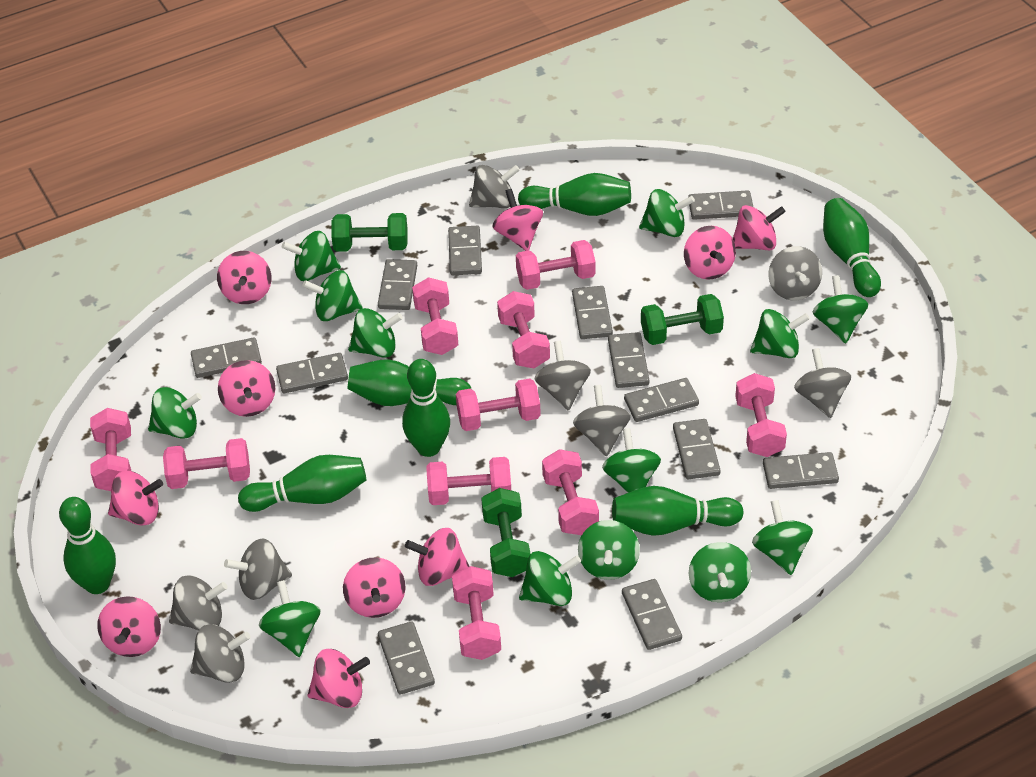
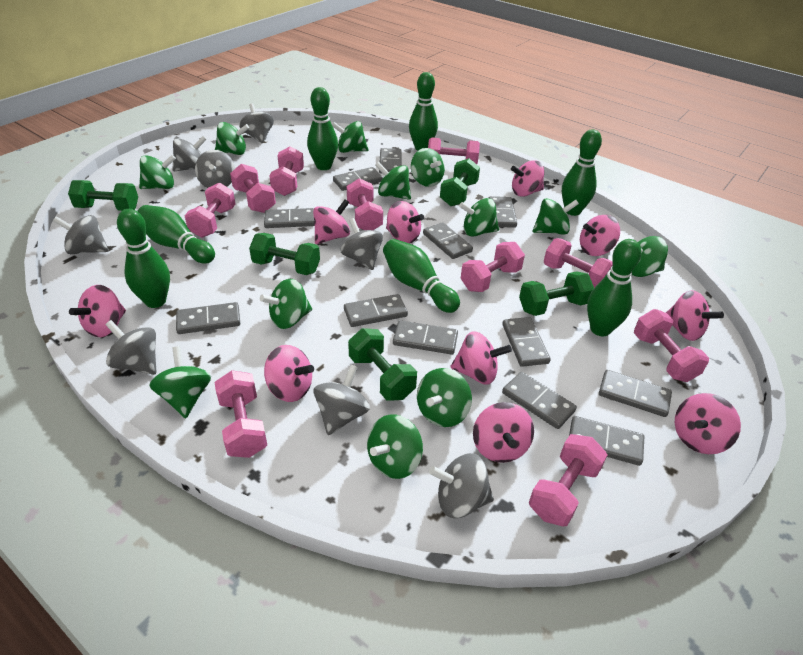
green dumbbell: 3 -> 5
green spinning top: 13 -> 12

